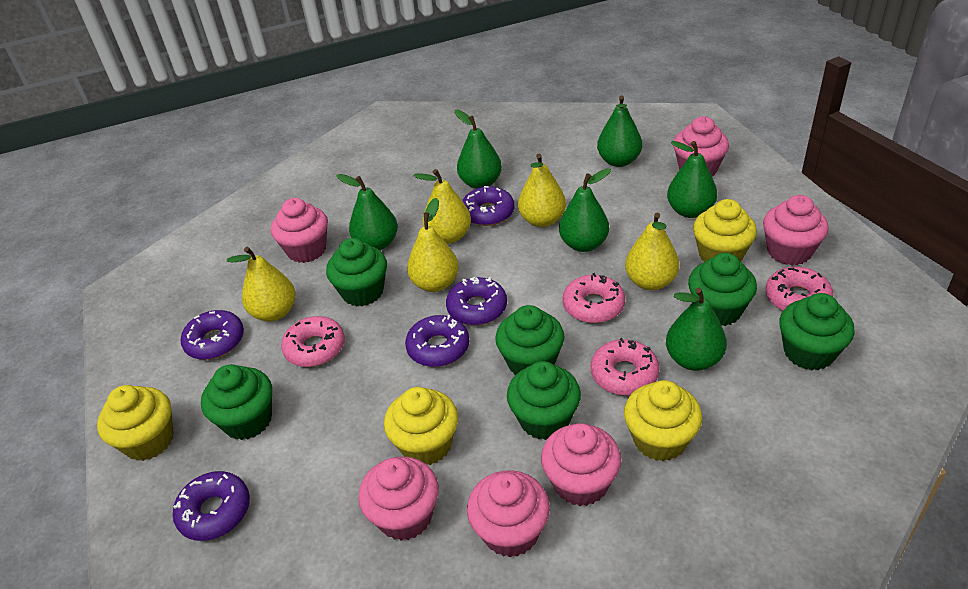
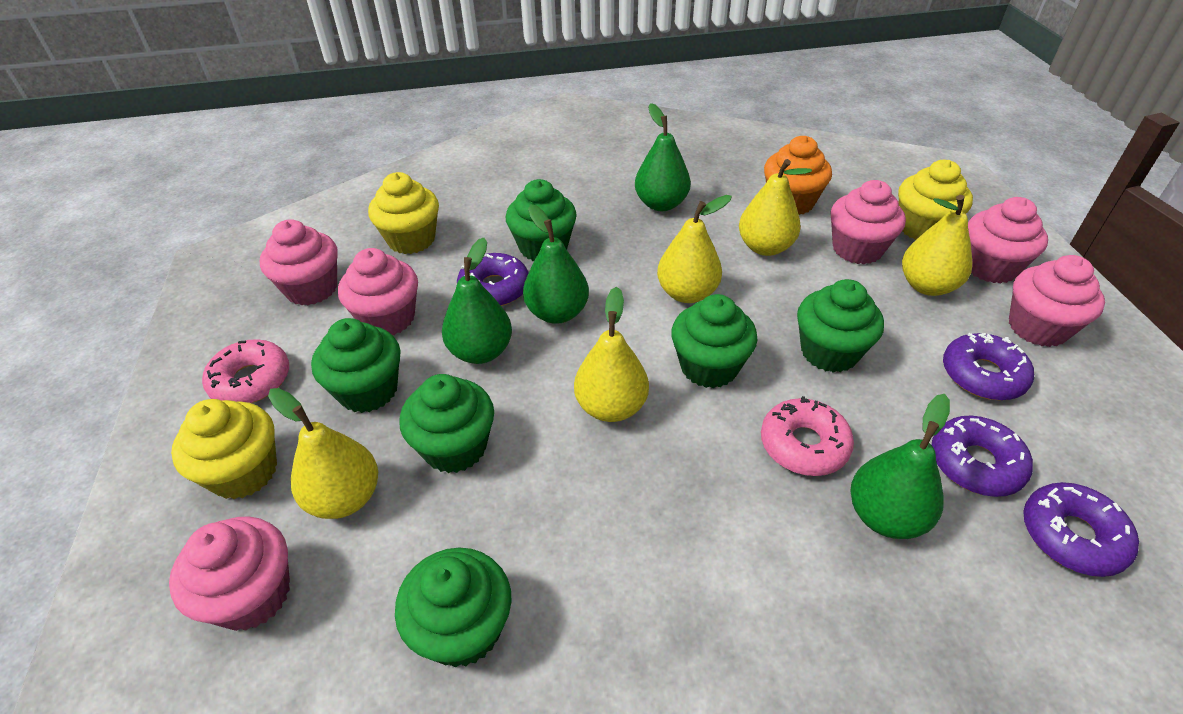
green pear: 6 -> 4
orange cupcake: 0 -> 1
pink donut: 4 -> 2
purple donut: 5 -> 4
yellow cupcake: 4 -> 3

